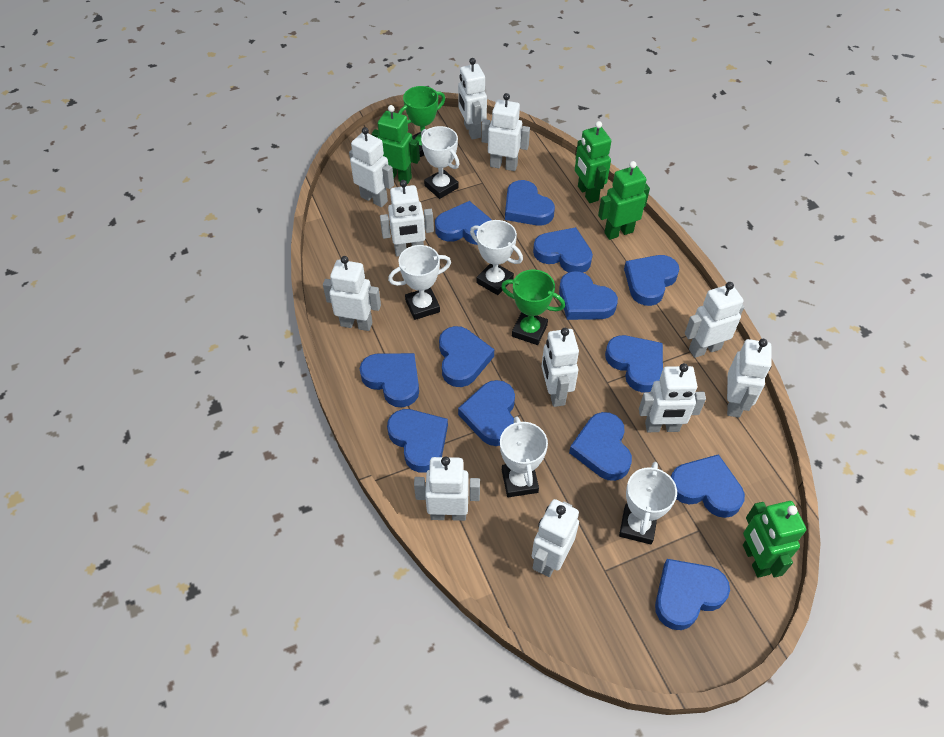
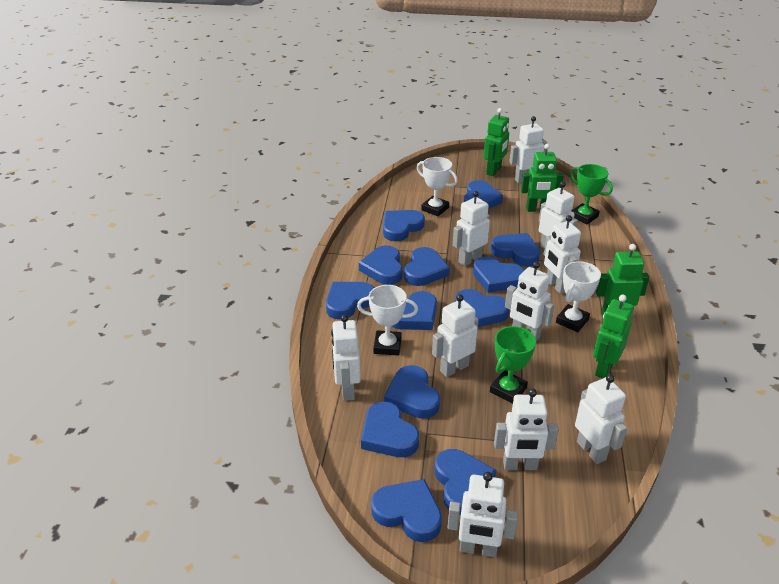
white robot: 11 -> 10
white trophy: 5 -> 3

